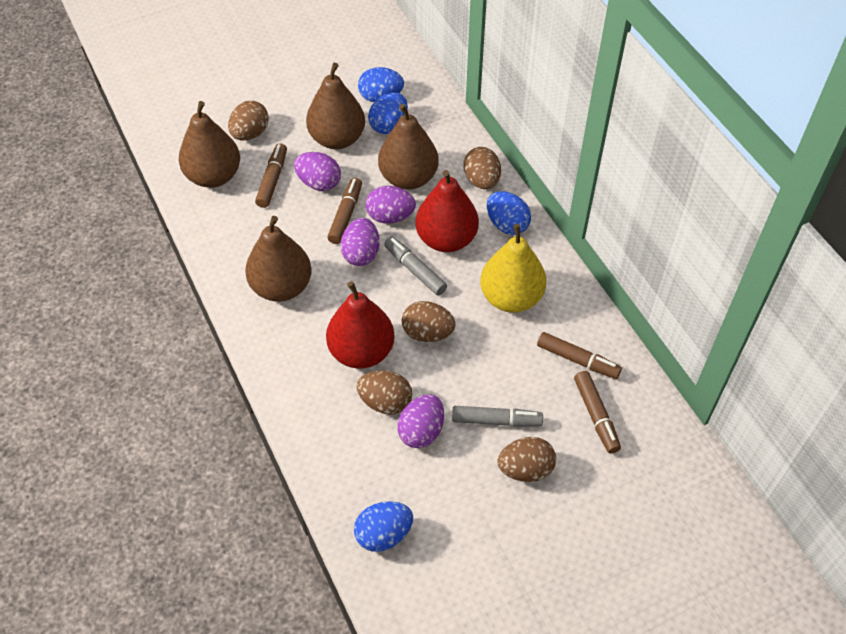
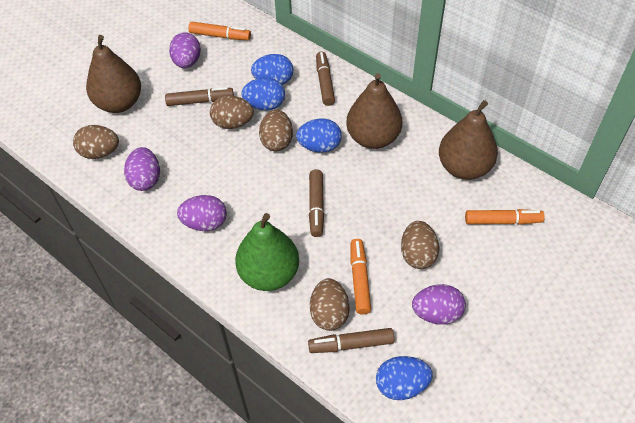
brown pear: 4 -> 3
green pear: 0 -> 1
grey marker: 2 -> 0
orange marker: 0 -> 3
red pear: 2 -> 0
yellow pear: 1 -> 0

